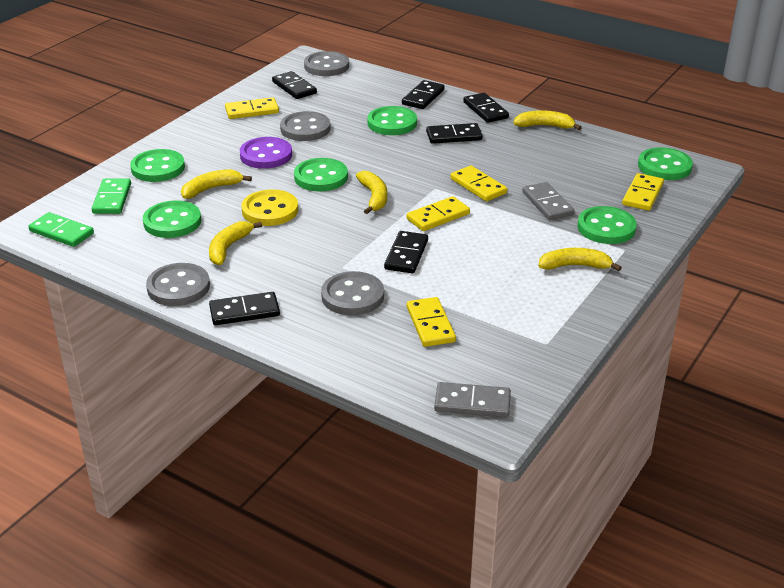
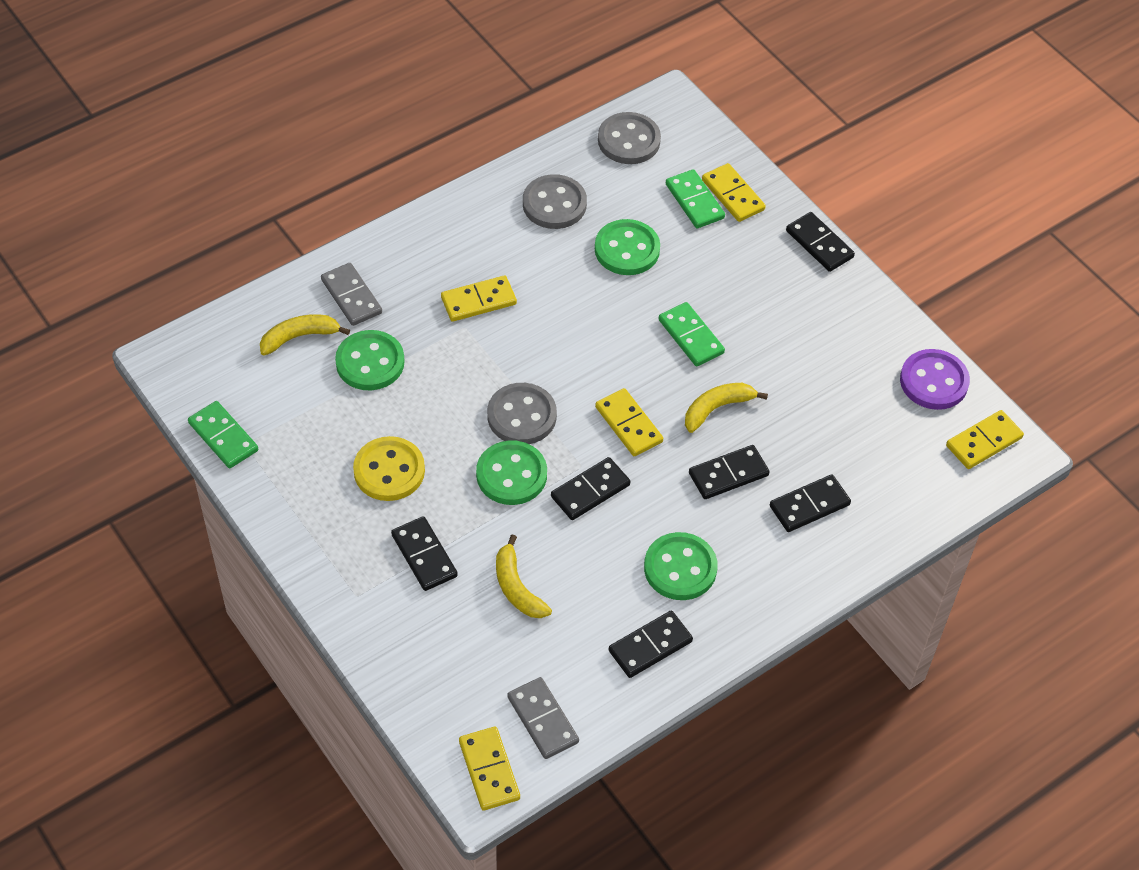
green button: 6 -> 4
green domino: 2 -> 3
grey button: 4 -> 3
yellow banana: 5 -> 3

